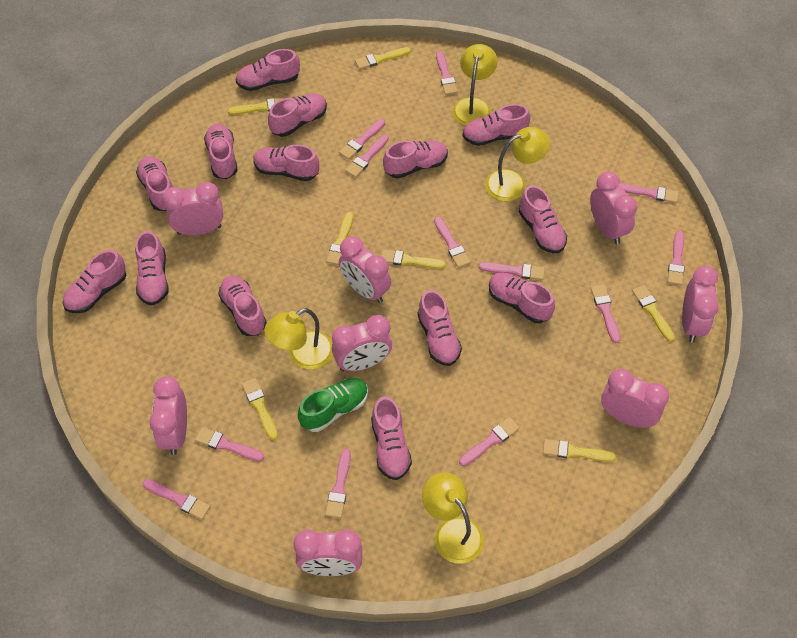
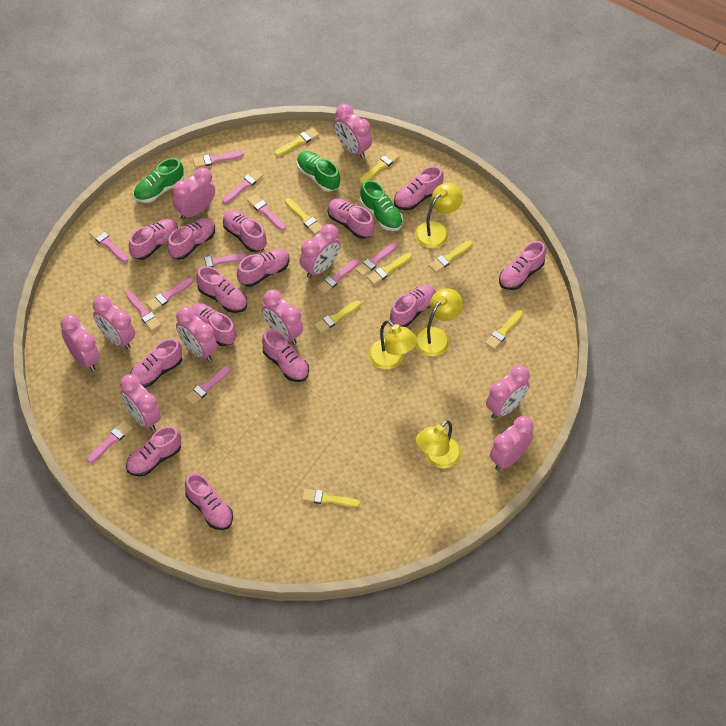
green shoe: 1 -> 3
pink brush: 12 -> 11
pink clock: 8 -> 10
yellow brush: 7 -> 8

